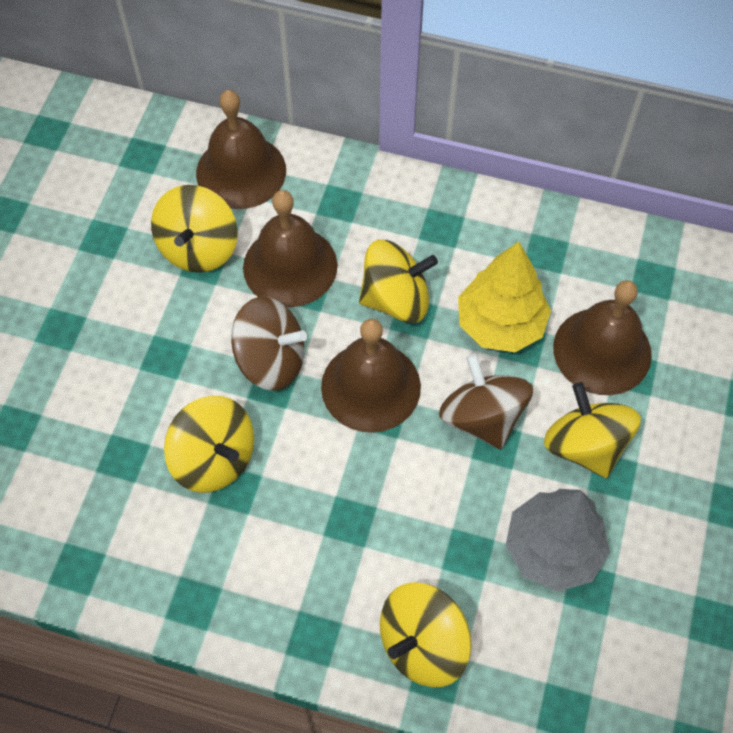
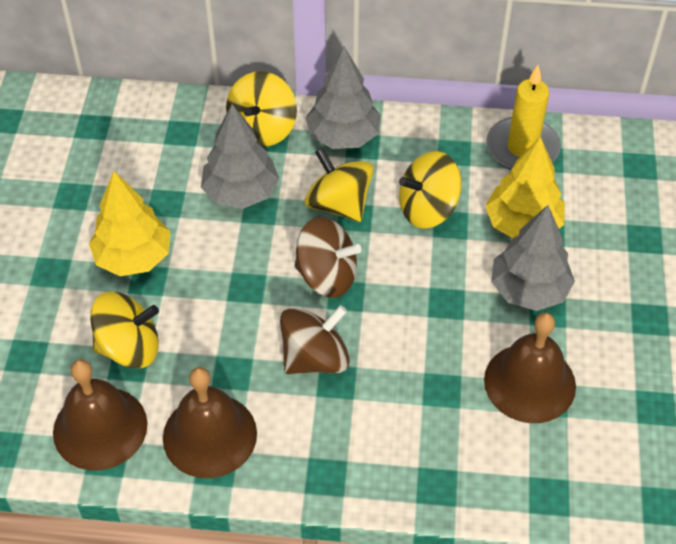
brown bell: 4 -> 3
grey tree: 1 -> 3
yellow candle: 0 -> 1
yellow spinning top: 5 -> 4
yellow tree: 1 -> 2

